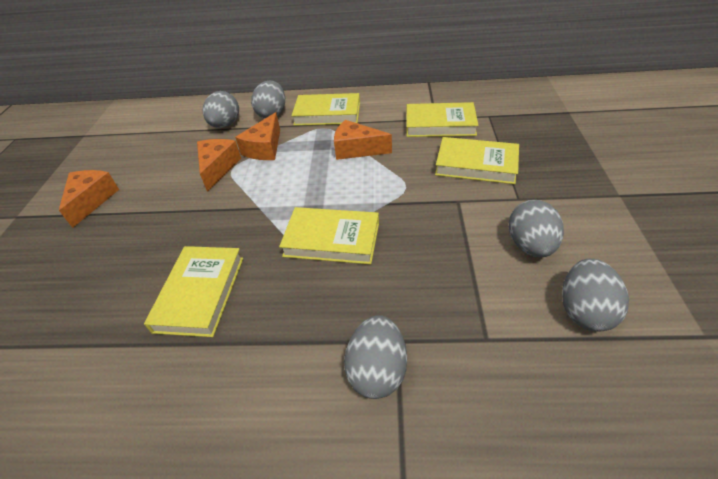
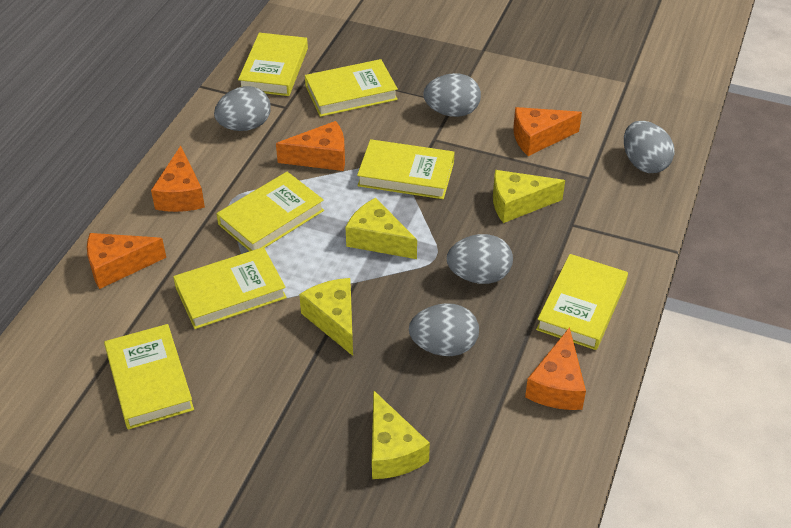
orange cheese: 4 -> 5
yellow book: 5 -> 7
yellow cheese: 0 -> 4

